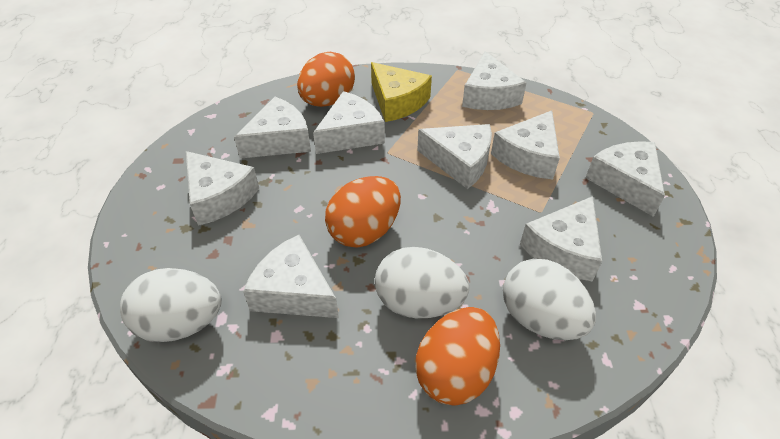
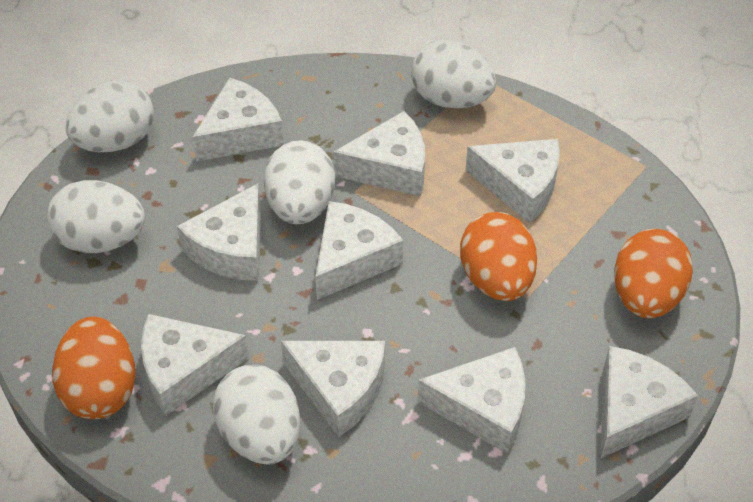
white egg: 3 -> 5
yellow cheese: 1 -> 0

